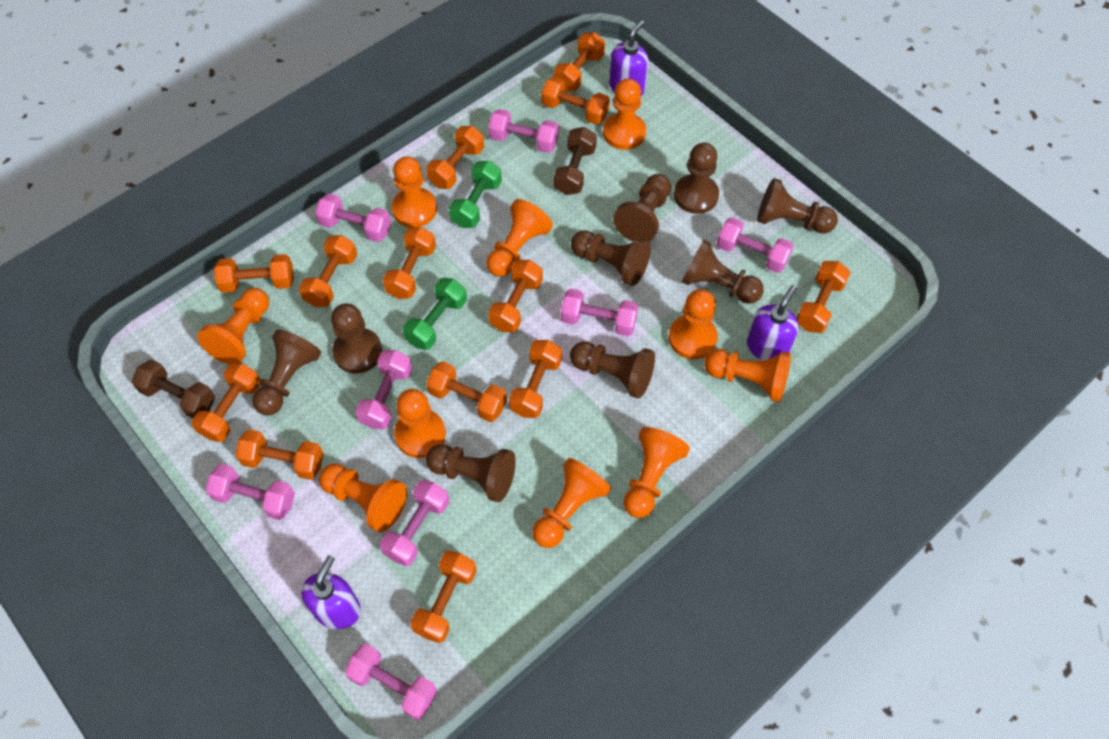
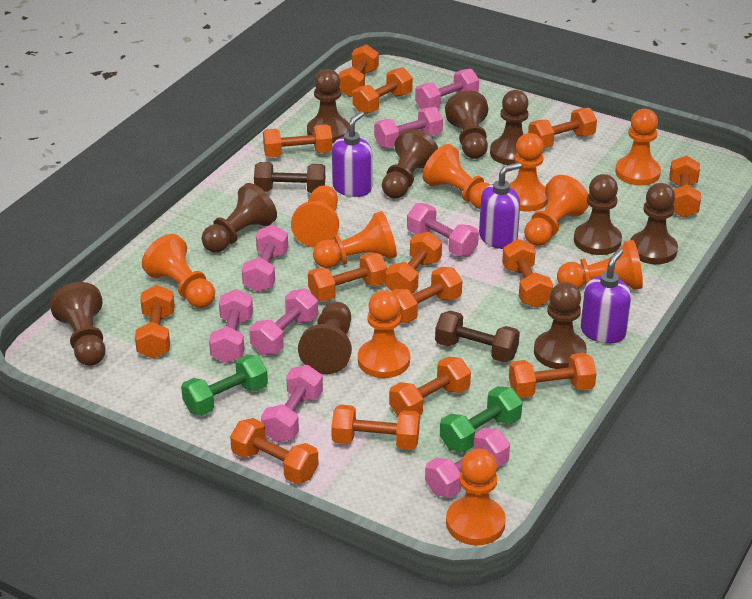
brown pawn: 9 -> 10
orange dumbbell: 13 -> 14

